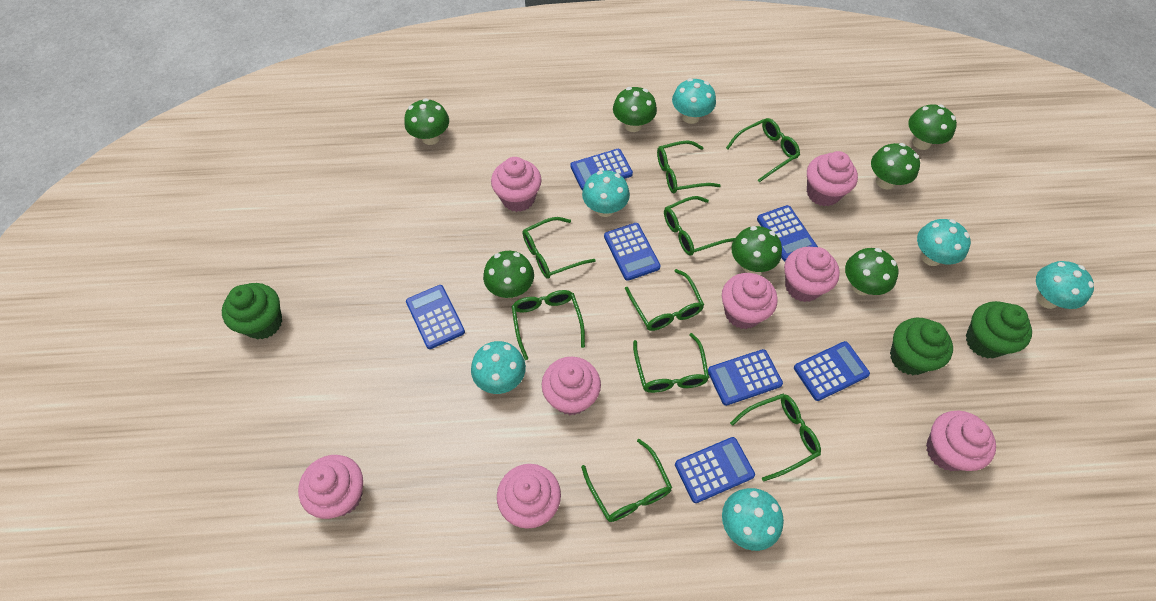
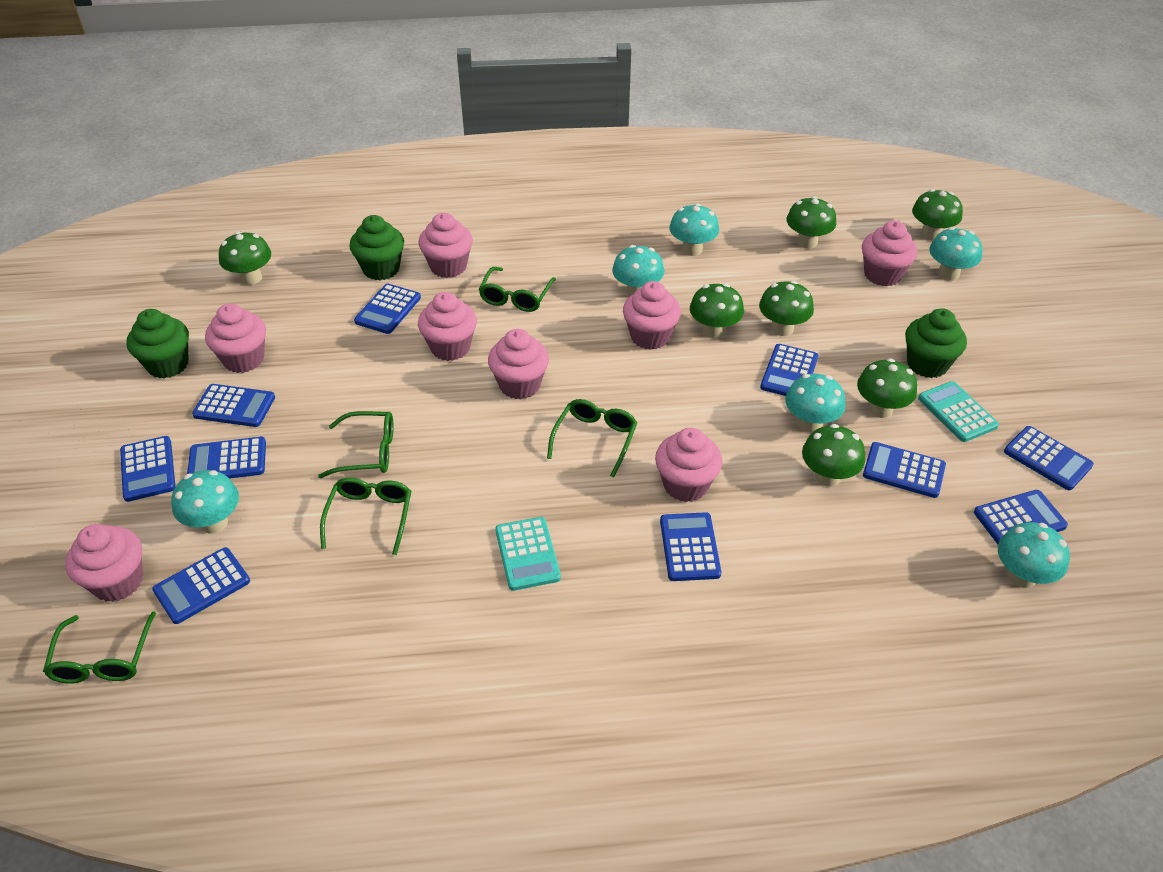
blue calculator: 7 -> 10
green glasses: 9 -> 5
turquoise calculator: 0 -> 2

